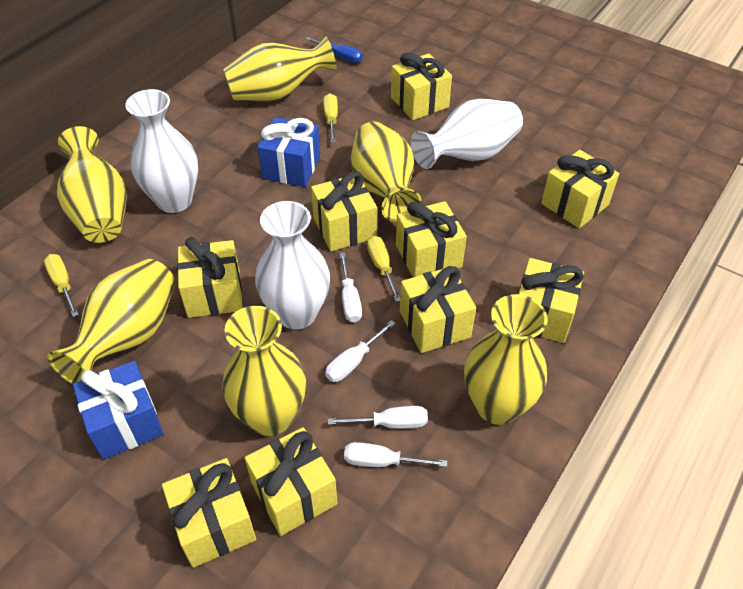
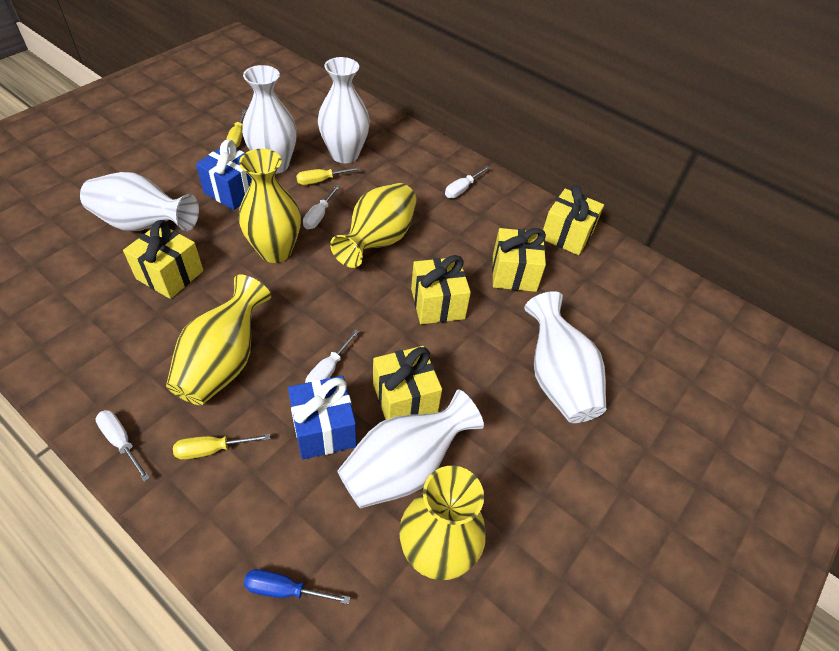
white vase: 3 -> 5
yellow gift: 9 -> 5
yellow vase: 6 -> 4

